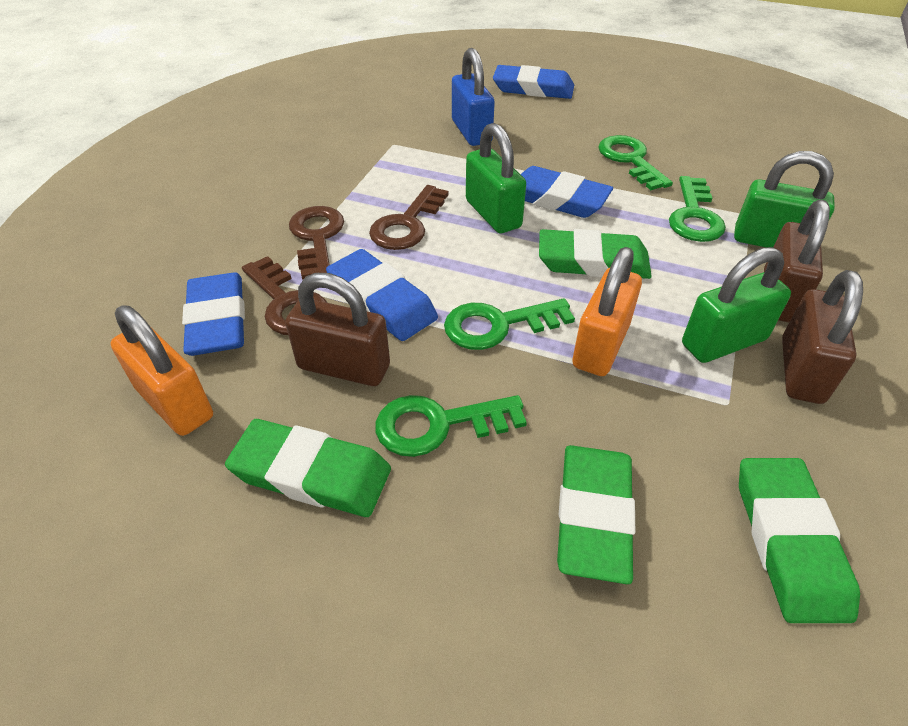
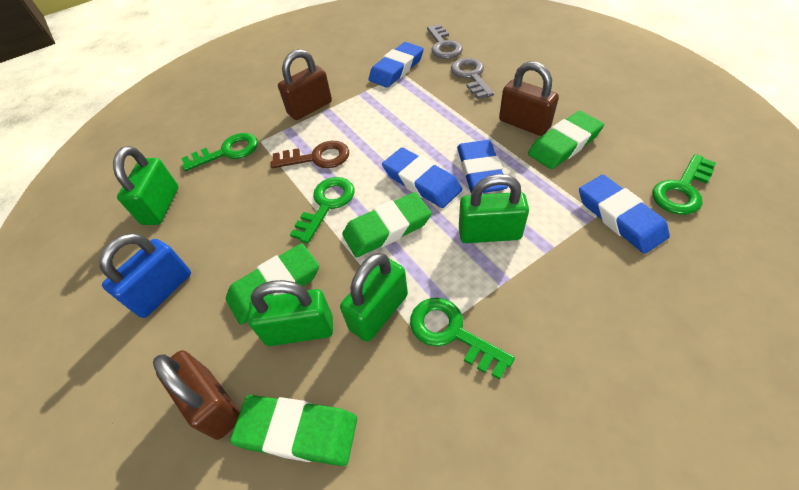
brown key: 3 -> 1
green padlock: 3 -> 4
grey key: 0 -> 2
orange padlock: 2 -> 0

